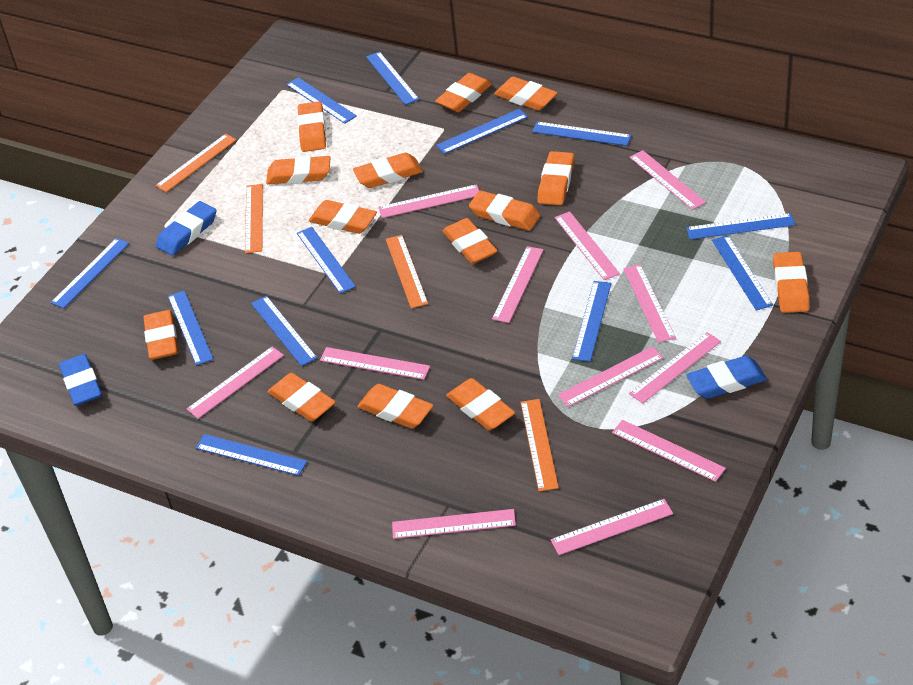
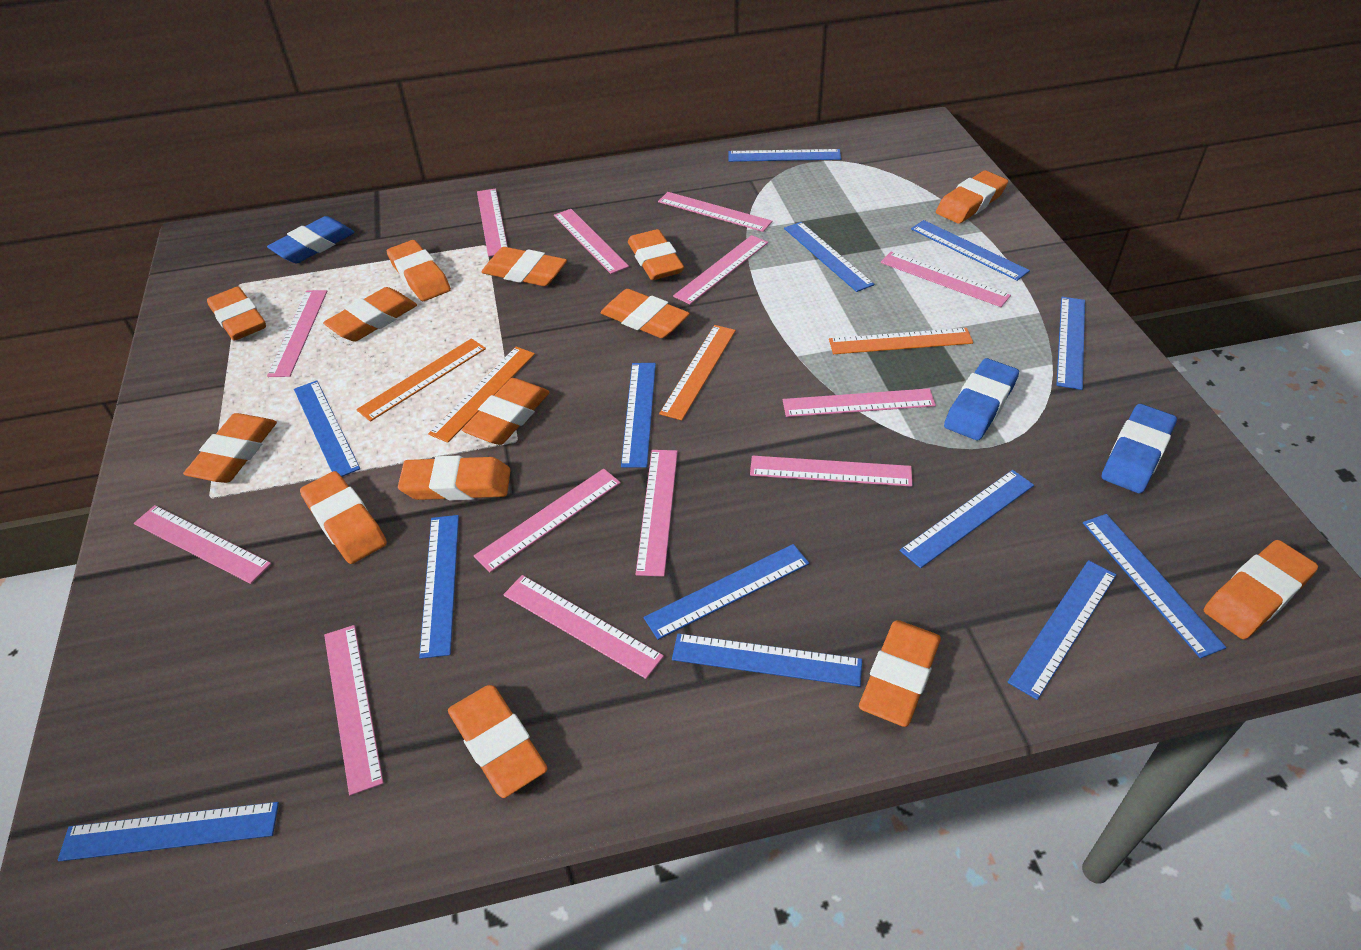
blue ruler: 12 -> 13
pink ruler: 12 -> 13

